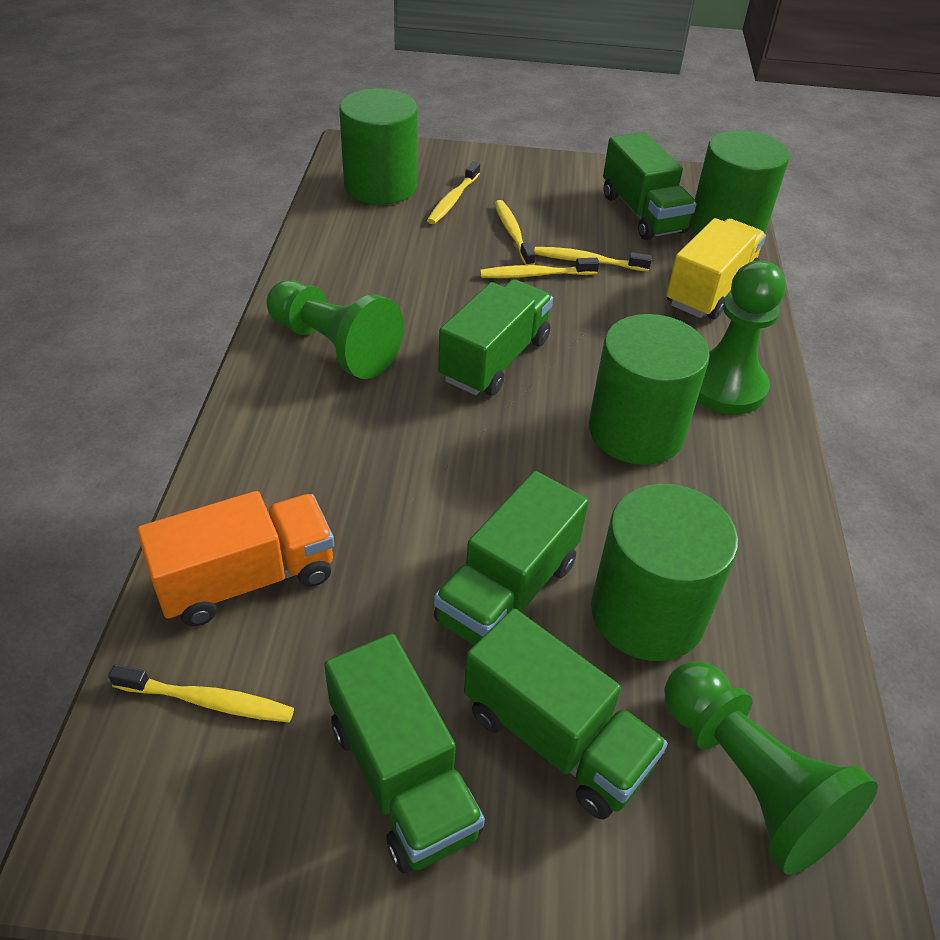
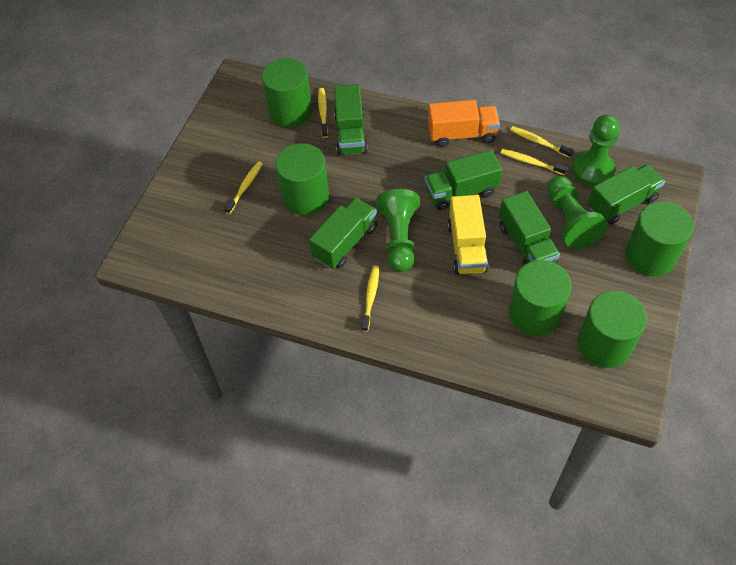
green cylinder: 4 -> 5

